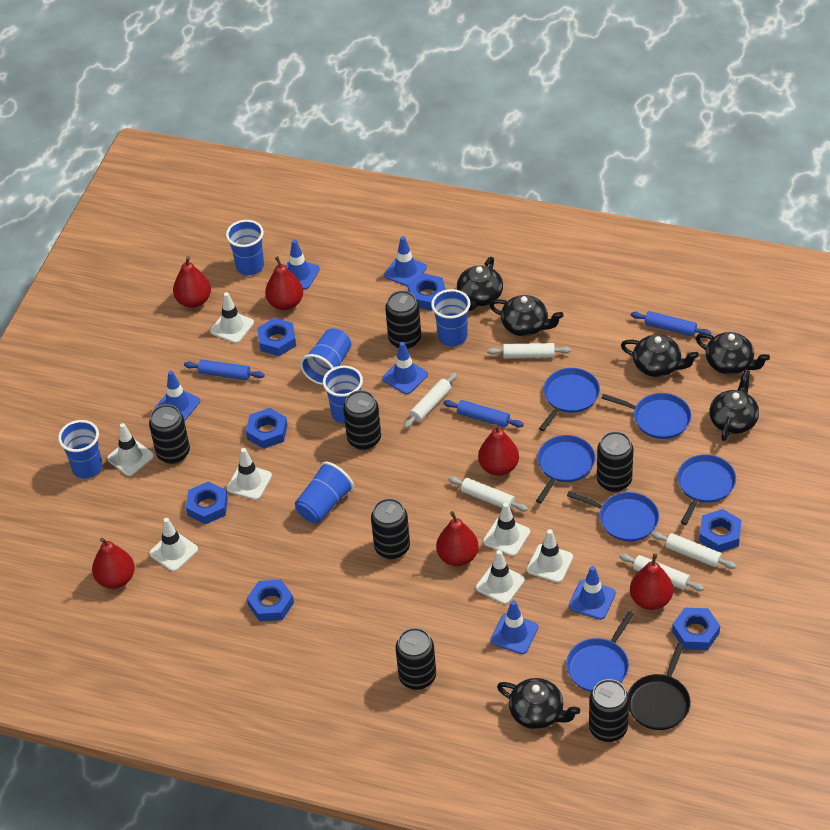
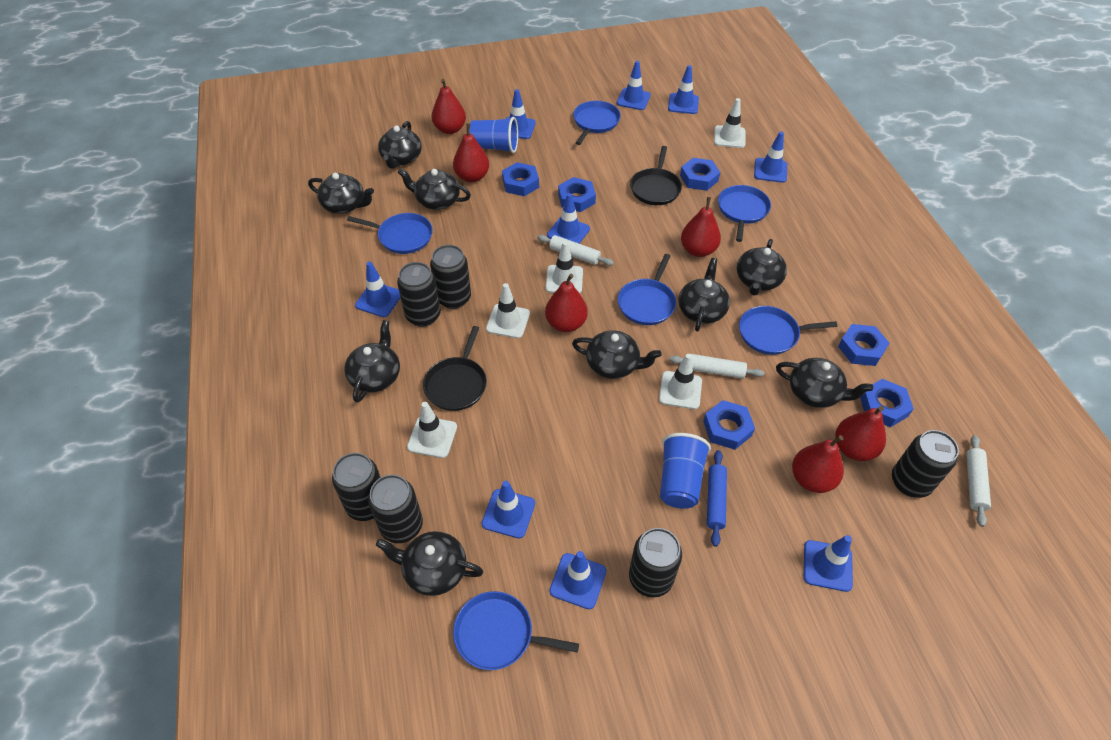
black can: 7 -> 6
black pan: 1 -> 2
black teapot: 6 -> 9
blue cup: 6 -> 2
blue nut: 7 -> 6
blue rolling pin: 3 -> 1
blue traffic cone: 6 -> 9
white rolling pin: 5 -> 3
white traffic cone: 7 -> 5

